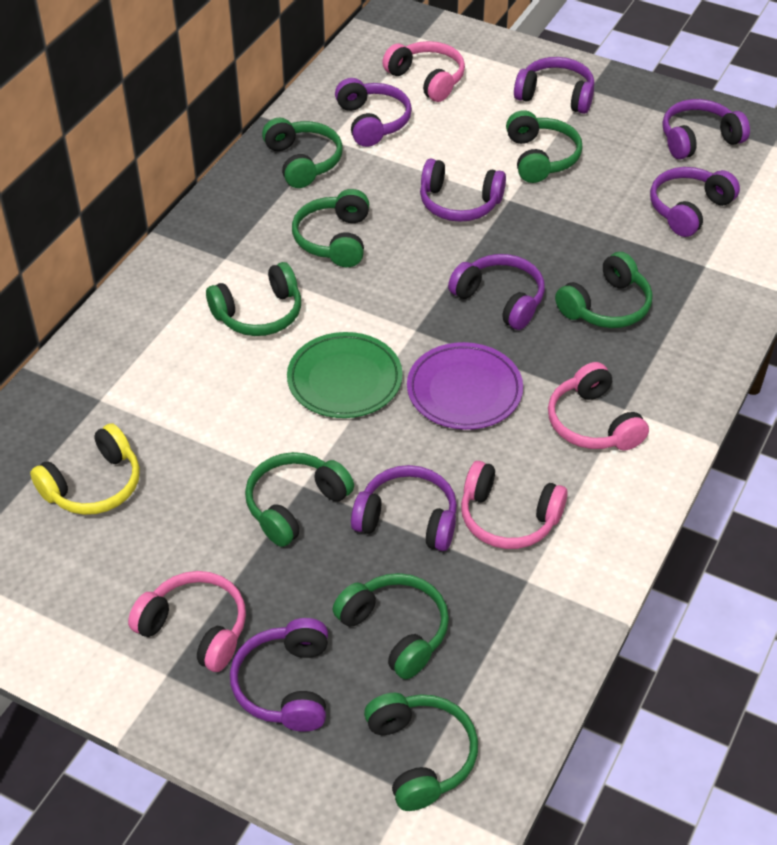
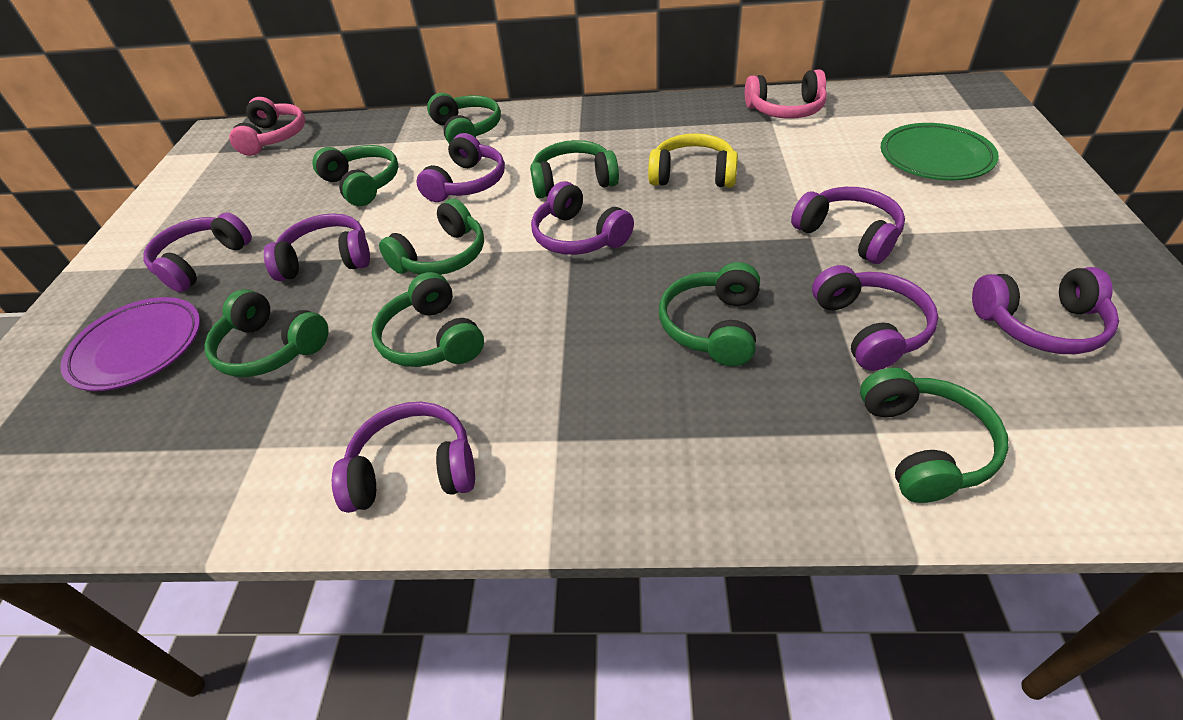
pink headphones: 4 -> 2

